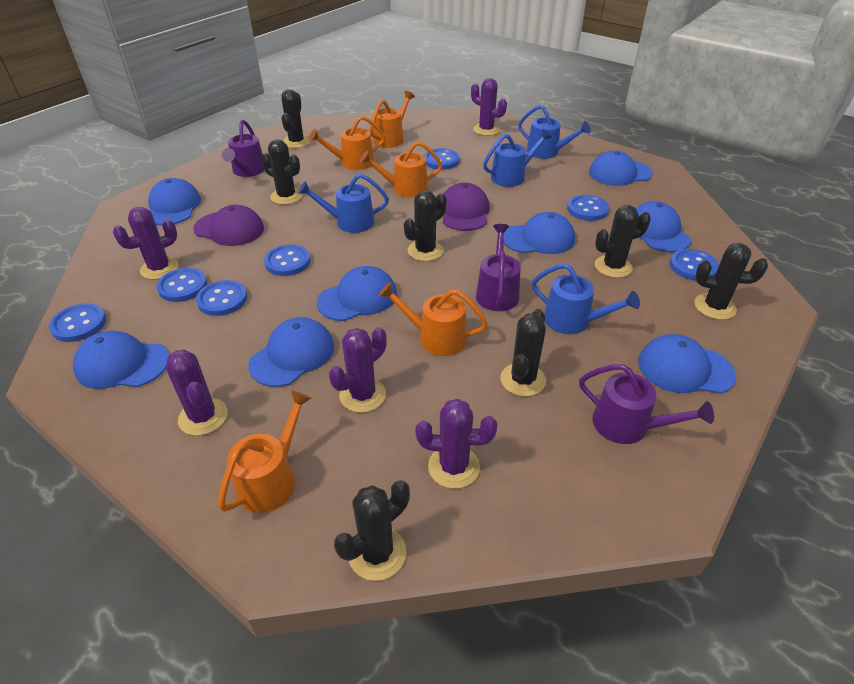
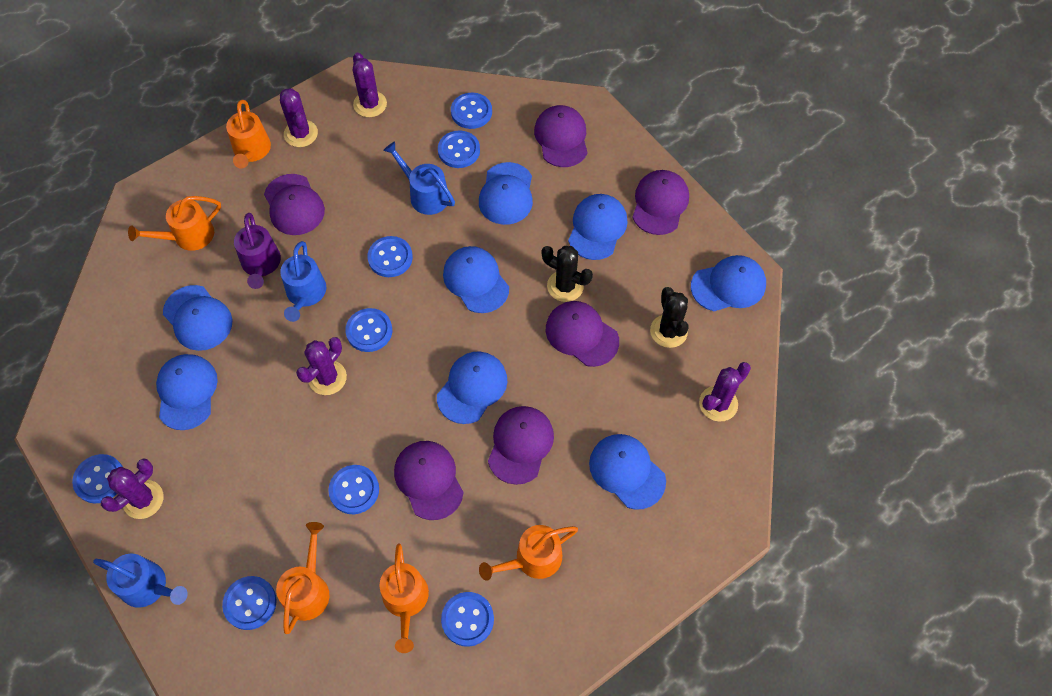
black cactus: 7 -> 2
blue button: 7 -> 8
blue watering can: 4 -> 3
purple cap: 2 -> 6
purple watering can: 3 -> 1

